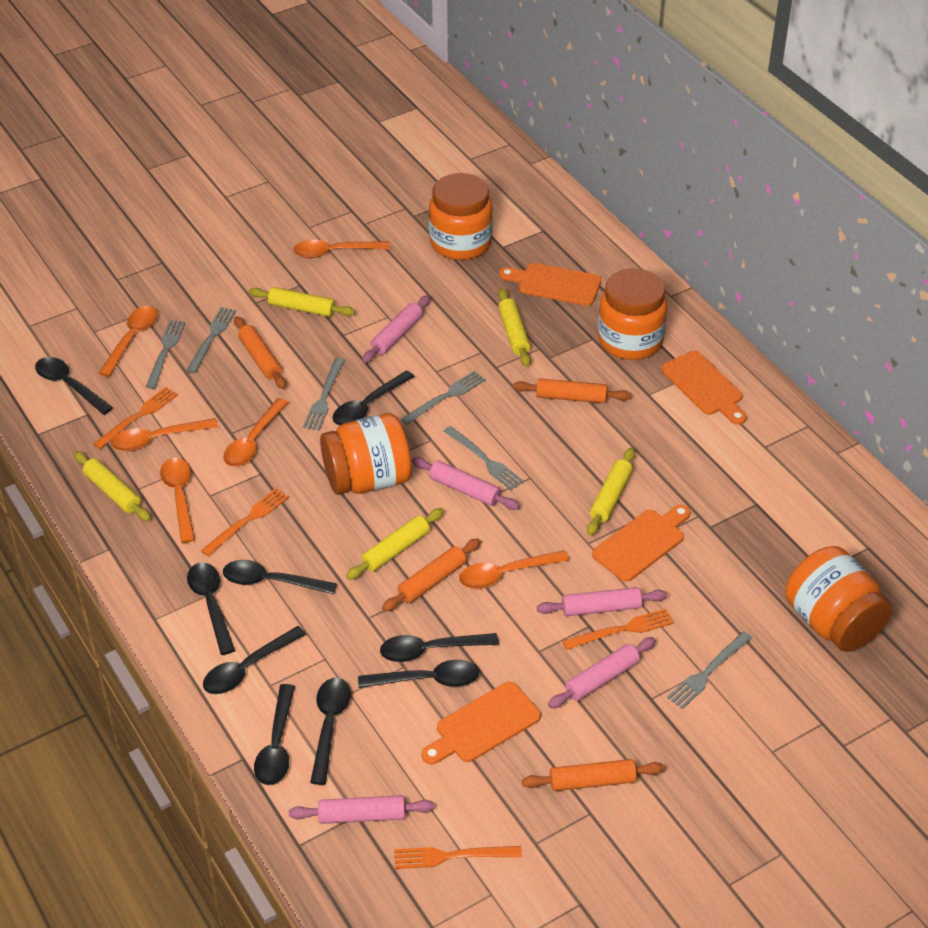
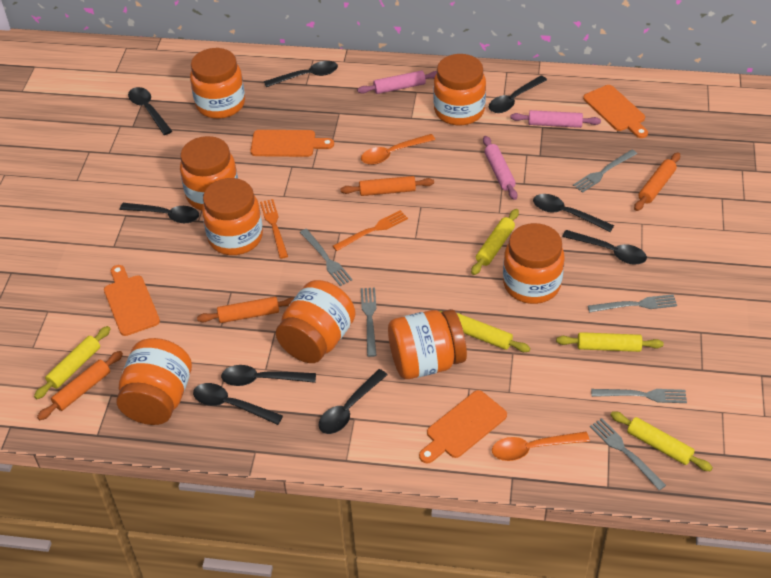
orange fork: 4 -> 2
orange jar: 4 -> 8
orange spoon: 6 -> 2
pink rolling pin: 5 -> 3

